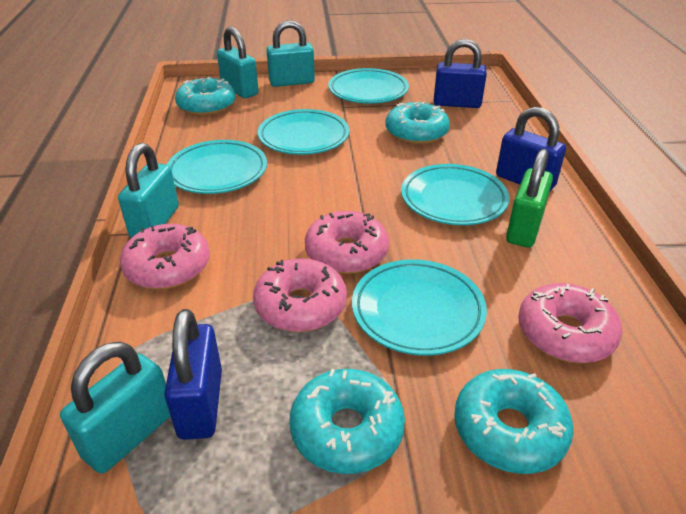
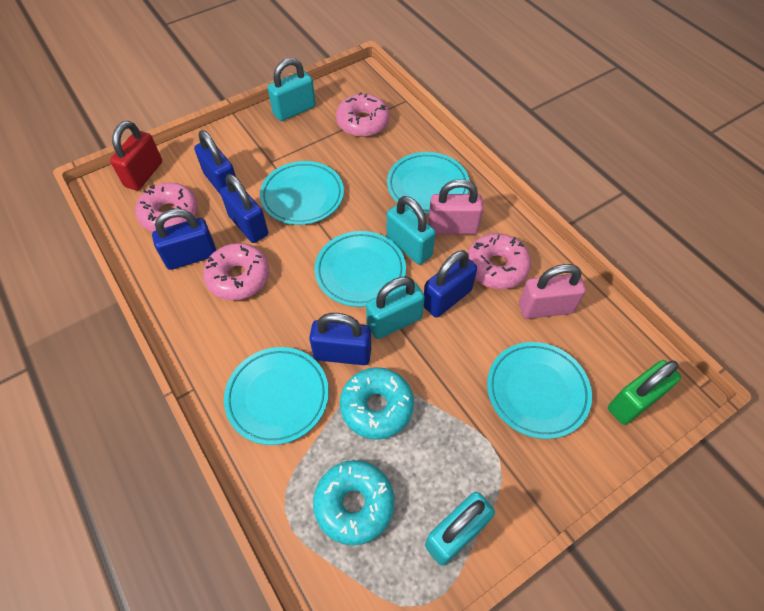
blue padlock: 3 -> 5
pink padlock: 0 -> 2
red padlock: 0 -> 1
turquoise donut: 4 -> 2

